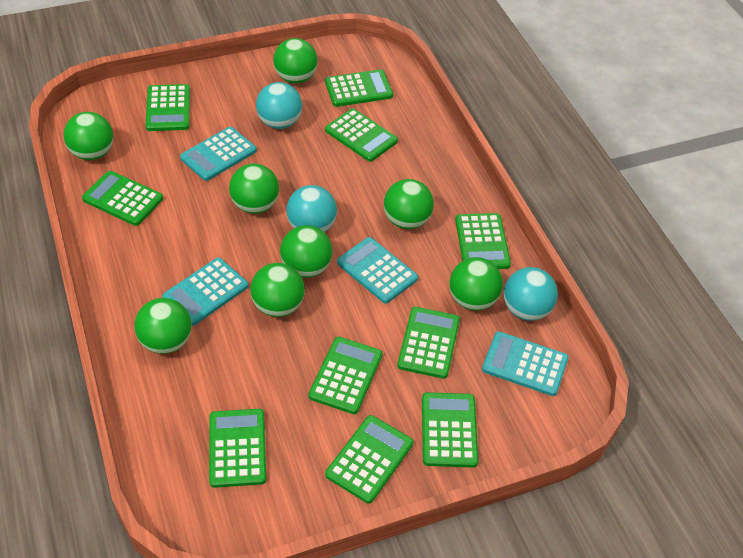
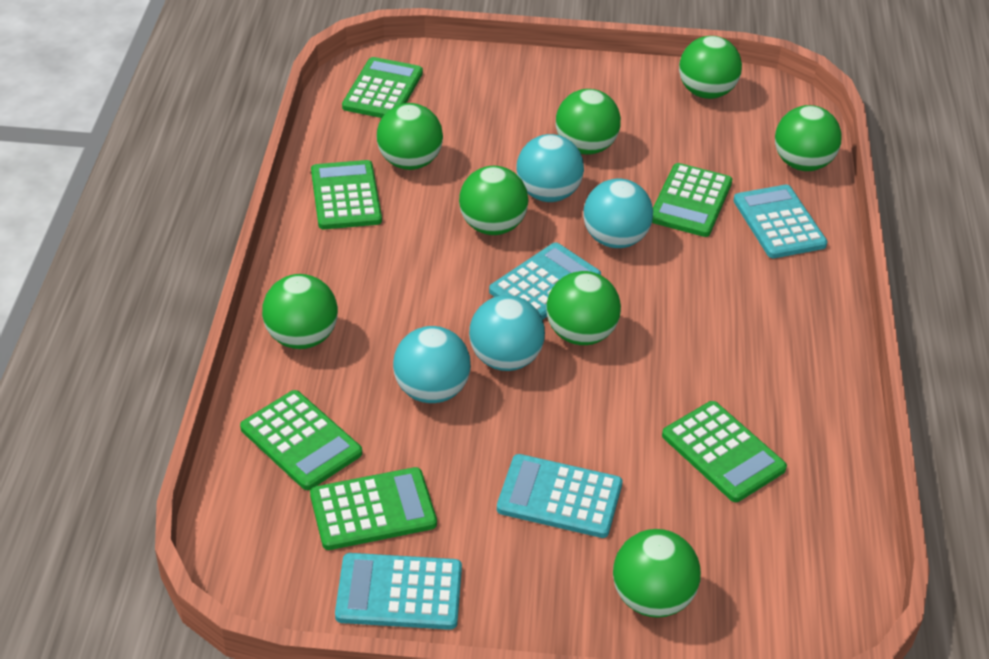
green calculator: 10 -> 6
turquoise ball: 3 -> 4

